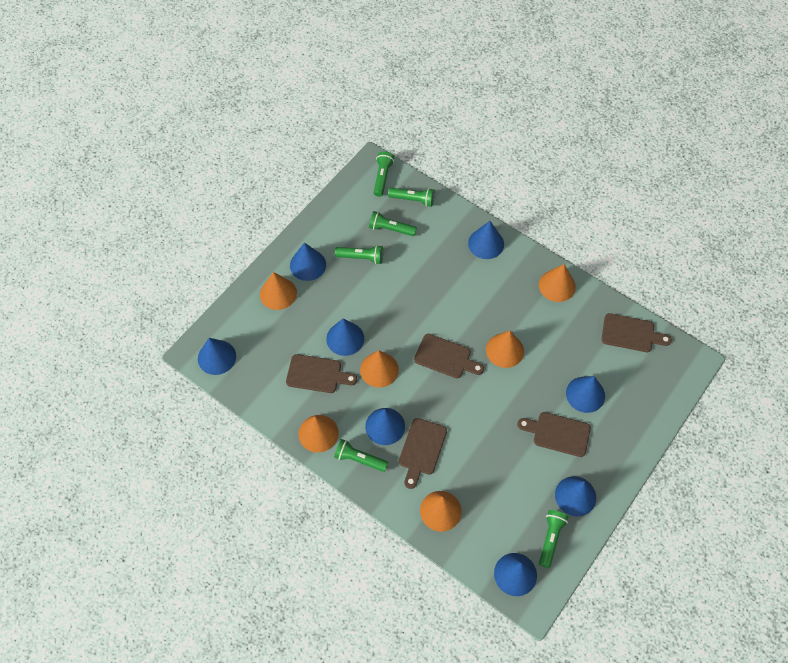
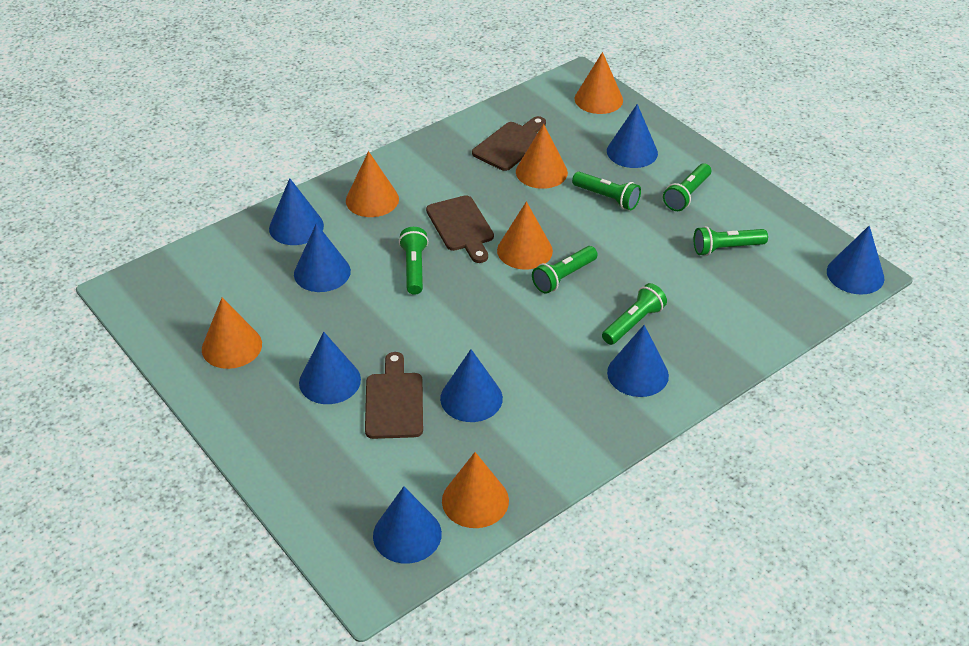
brown cutting board: 5 -> 3

